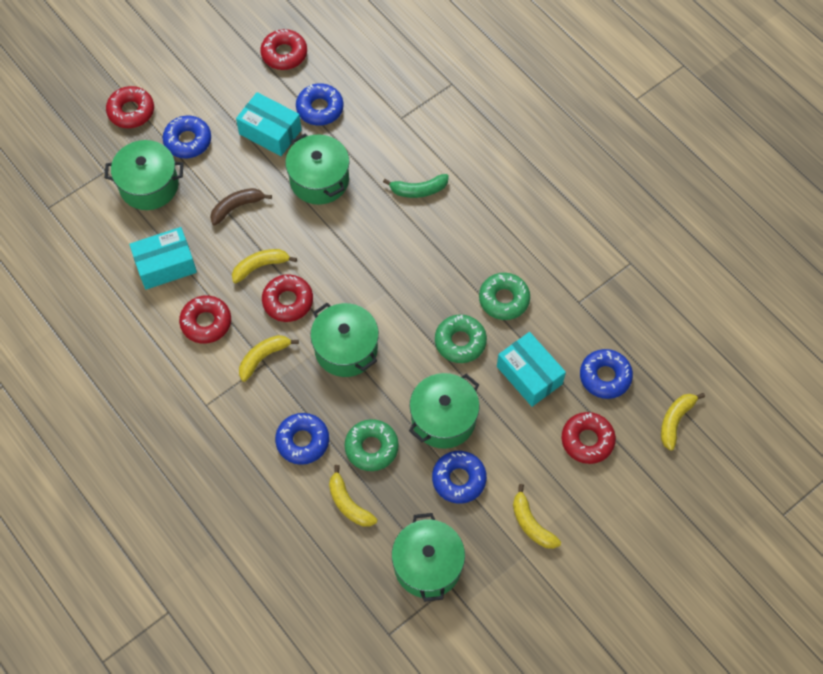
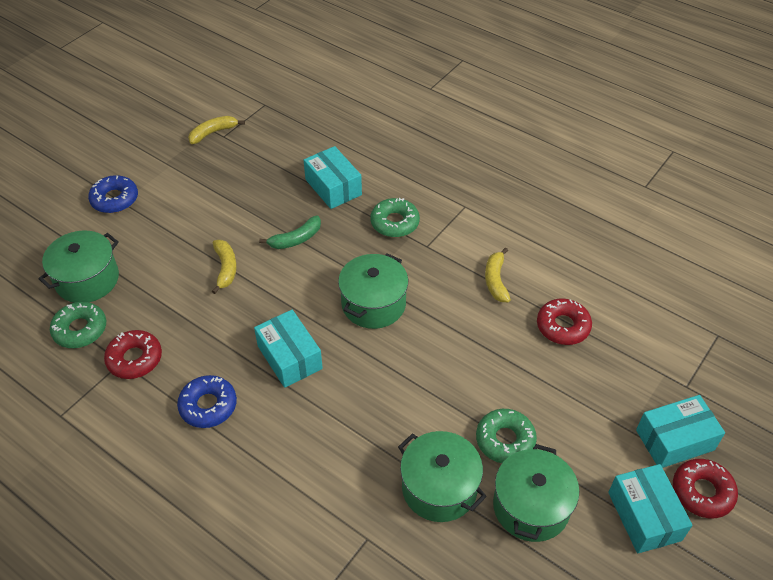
blue donut: 5 -> 2
brown banana: 1 -> 0
green pot: 5 -> 4
red donut: 5 -> 3
turquoise box: 3 -> 4
yellow banana: 5 -> 3

